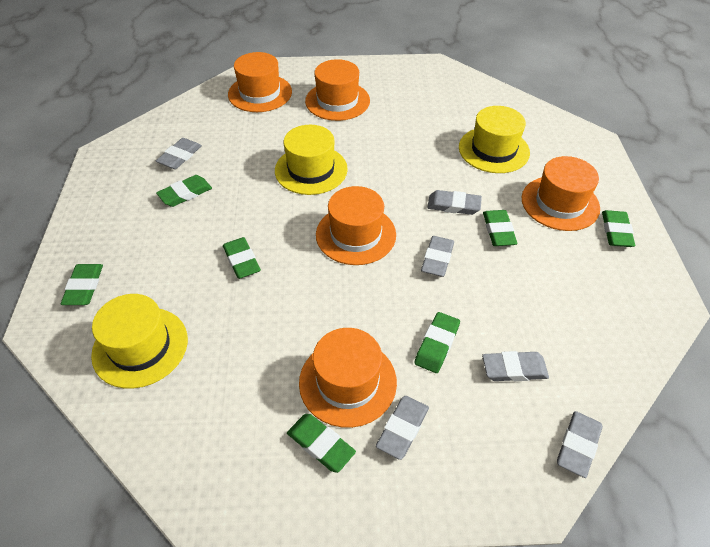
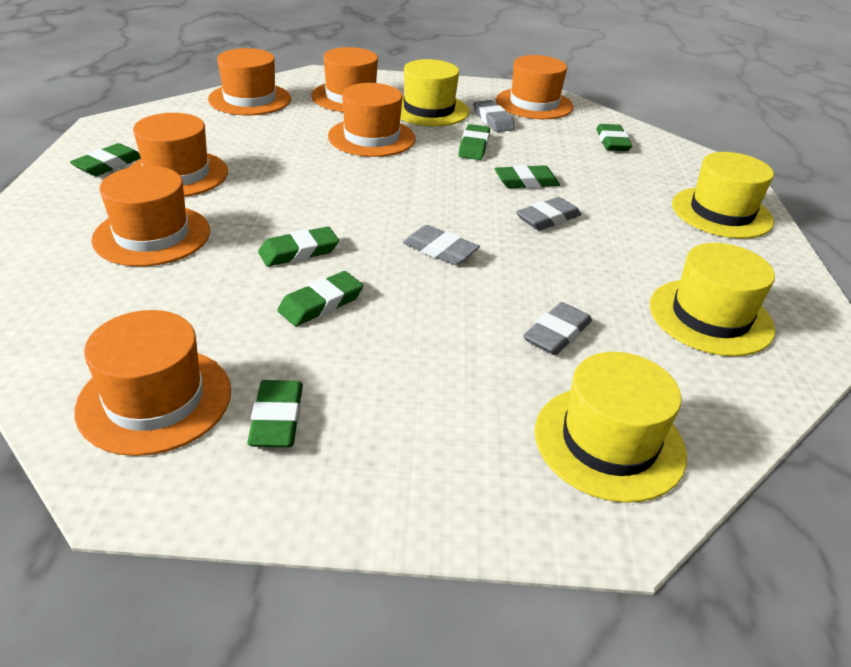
grey eraser: 6 -> 4
orange hat: 5 -> 7
yellow hat: 3 -> 4

